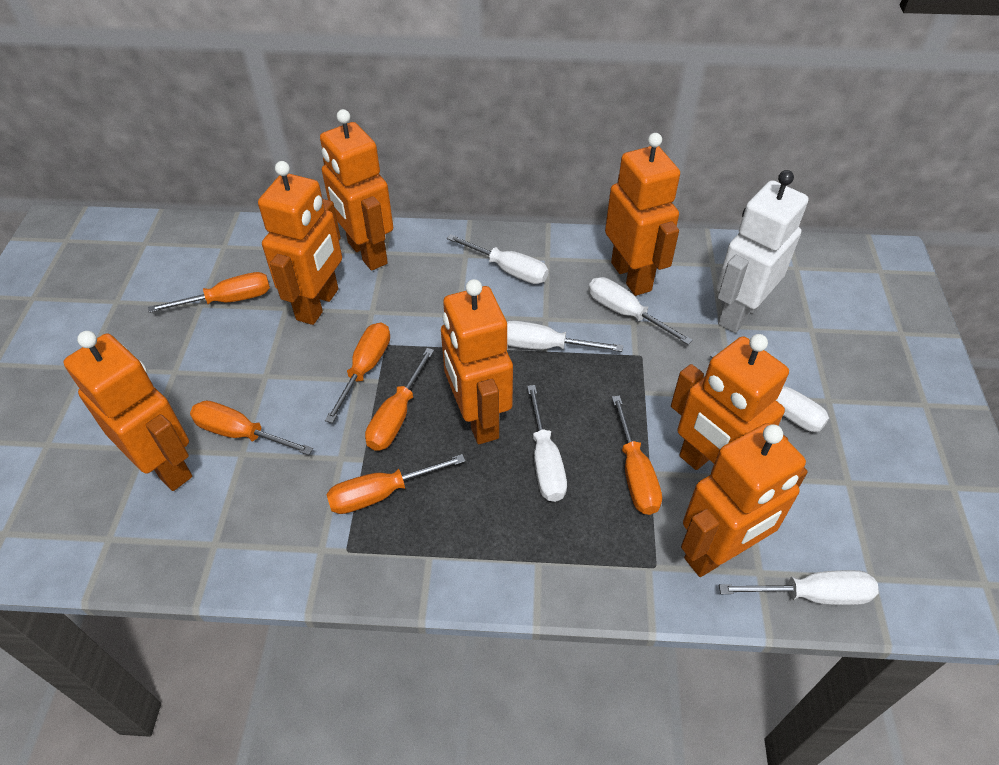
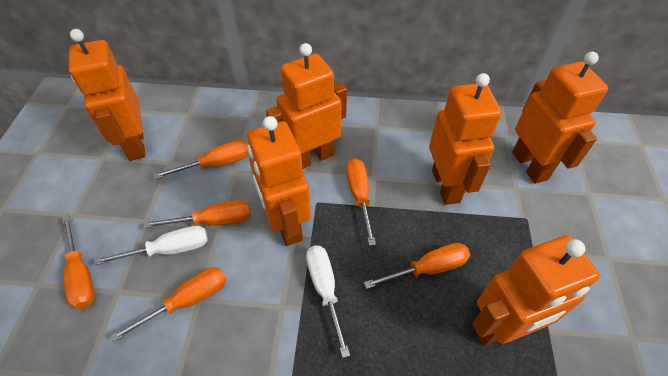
orange robot: 7 -> 6
white robot: 1 -> 0
white screwdriver: 6 -> 2

